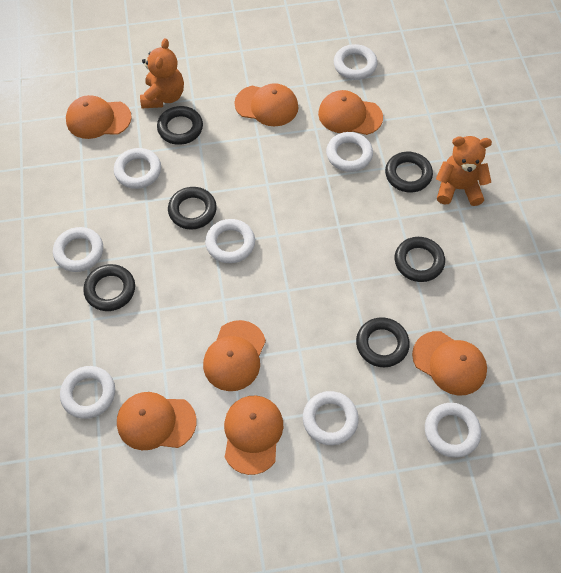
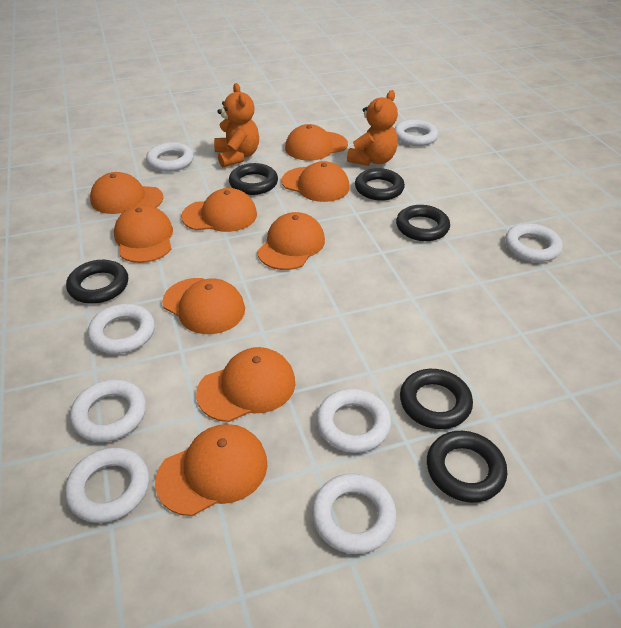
orange cap: 7 -> 9

